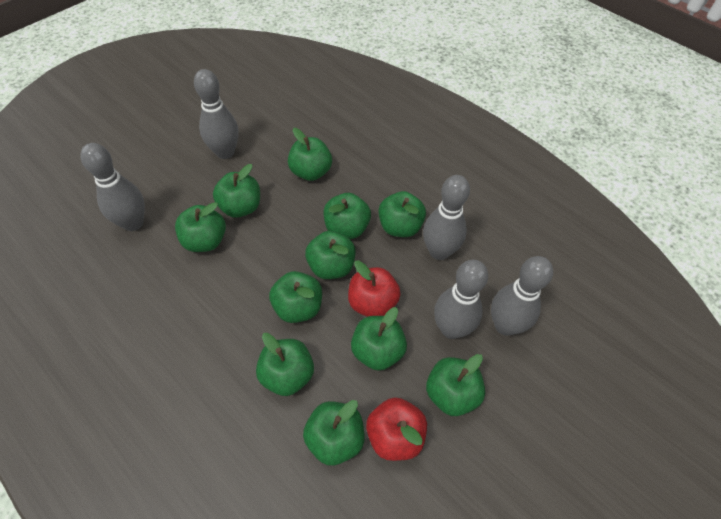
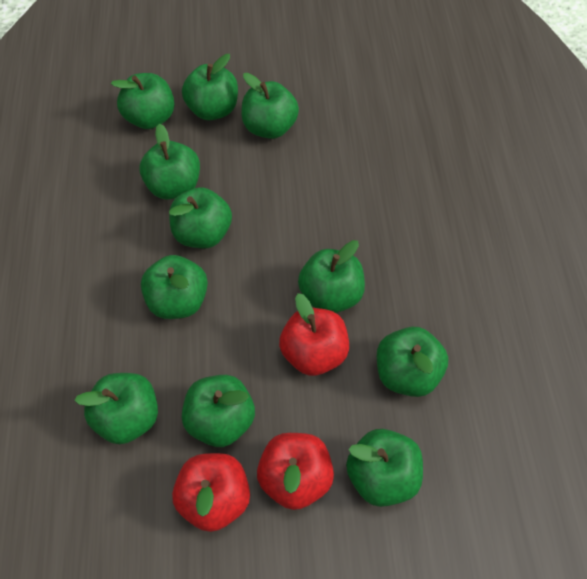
grey bowling pin: 5 -> 0
red apple: 2 -> 3

